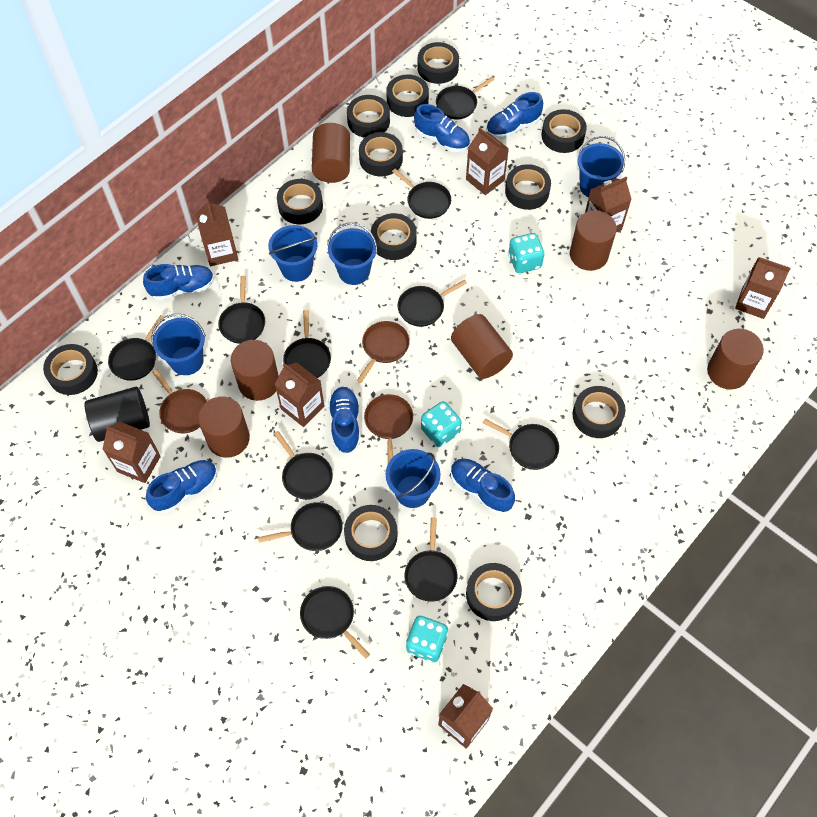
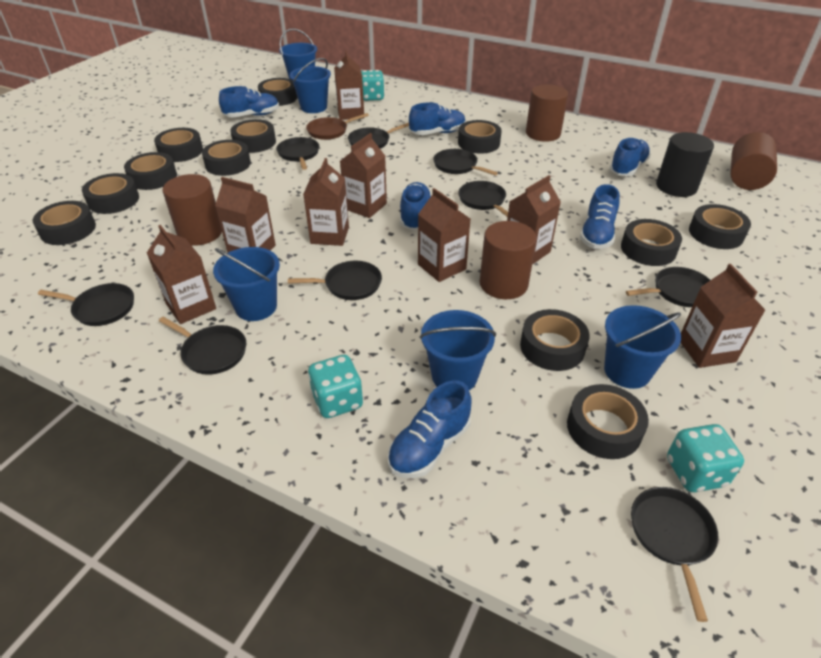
black pan: 11 -> 9
brown carton: 7 -> 8
brown cylinder: 6 -> 4
brown pan: 3 -> 1

